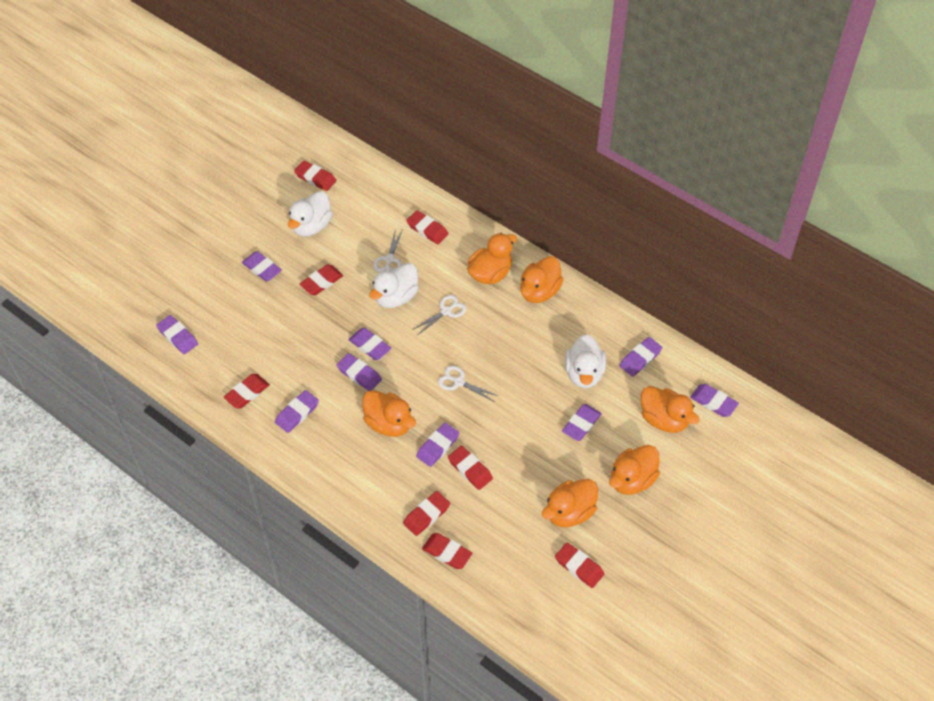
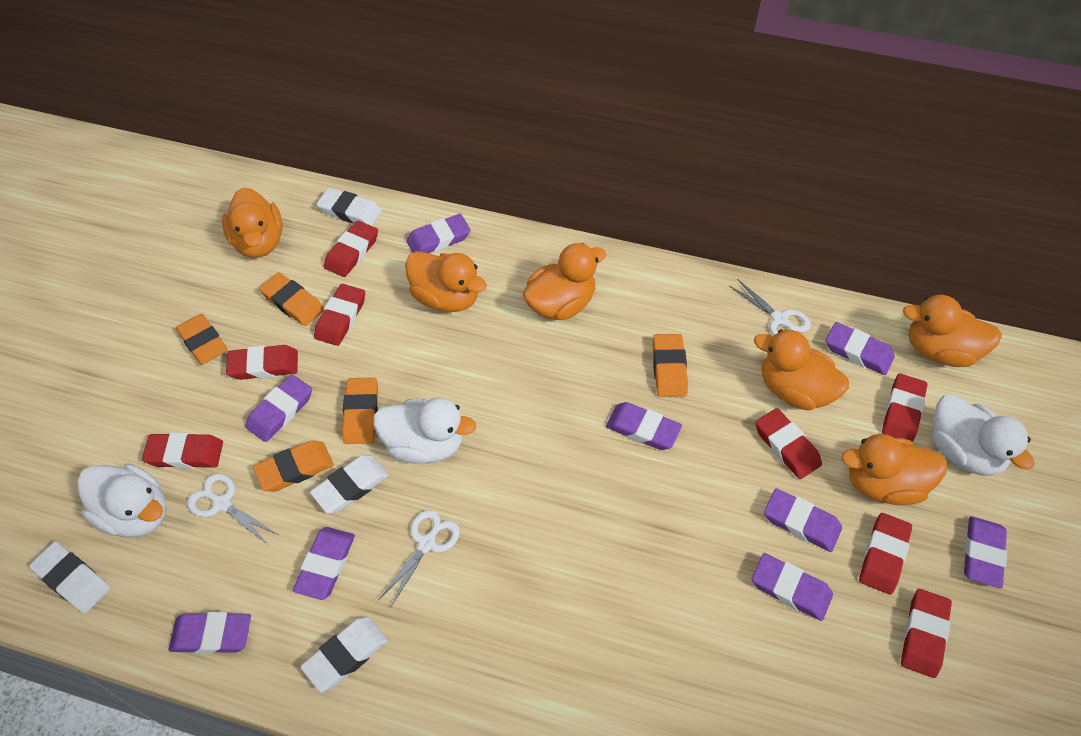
orange eraser: 0 -> 5
white eraser: 0 -> 4

